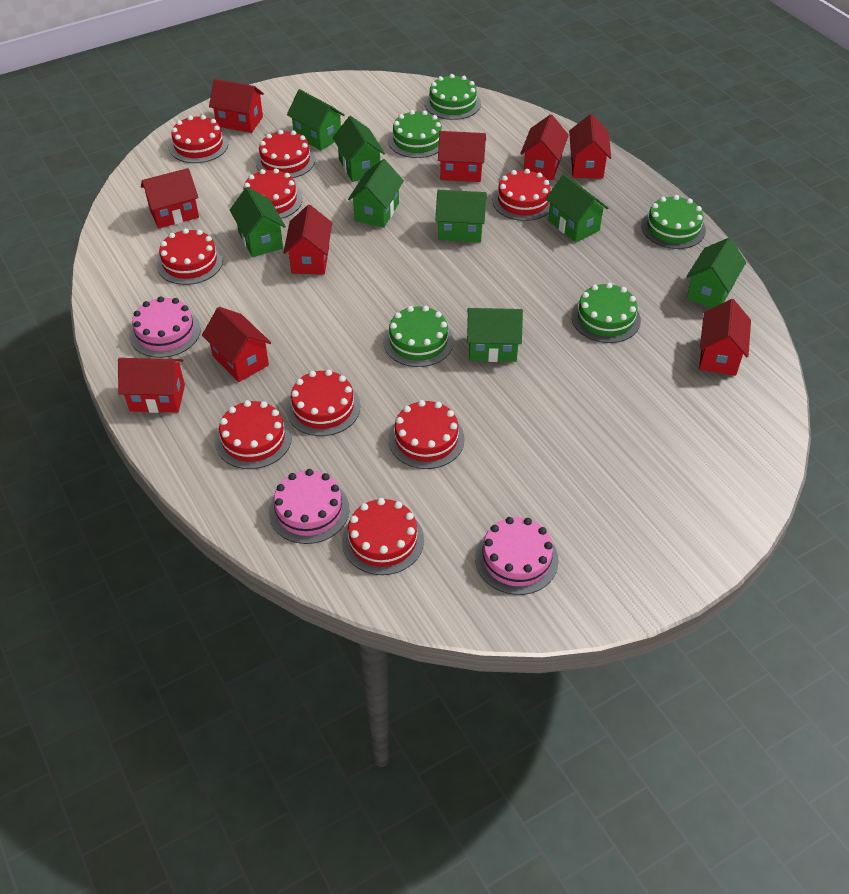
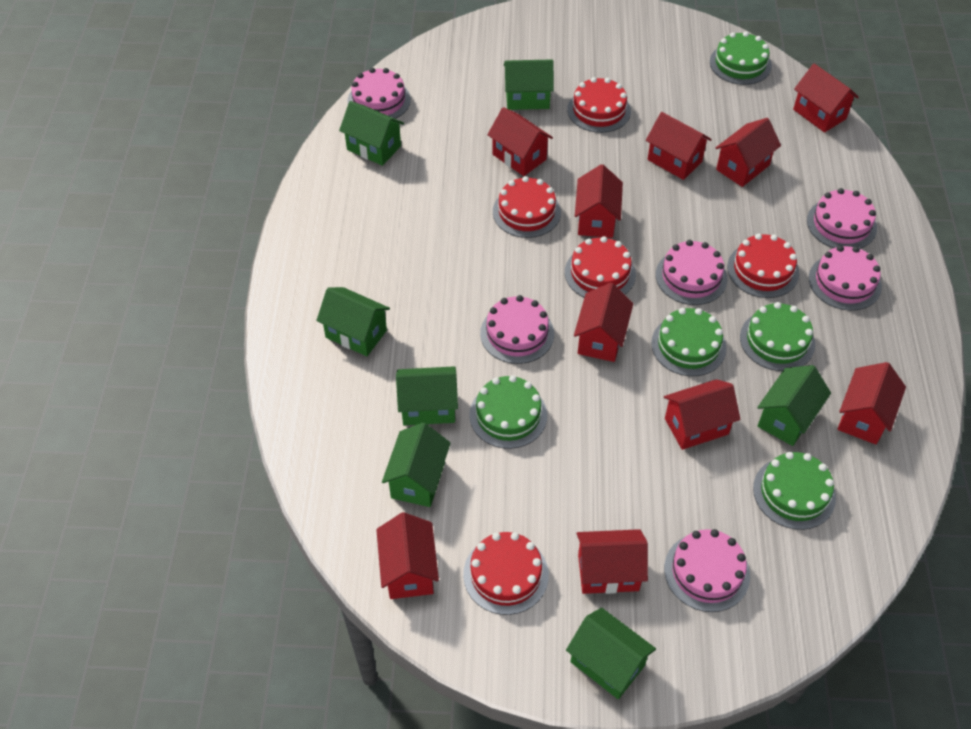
green house: 8 -> 7
pink cake: 3 -> 6
red cake: 9 -> 5
red house: 9 -> 10

